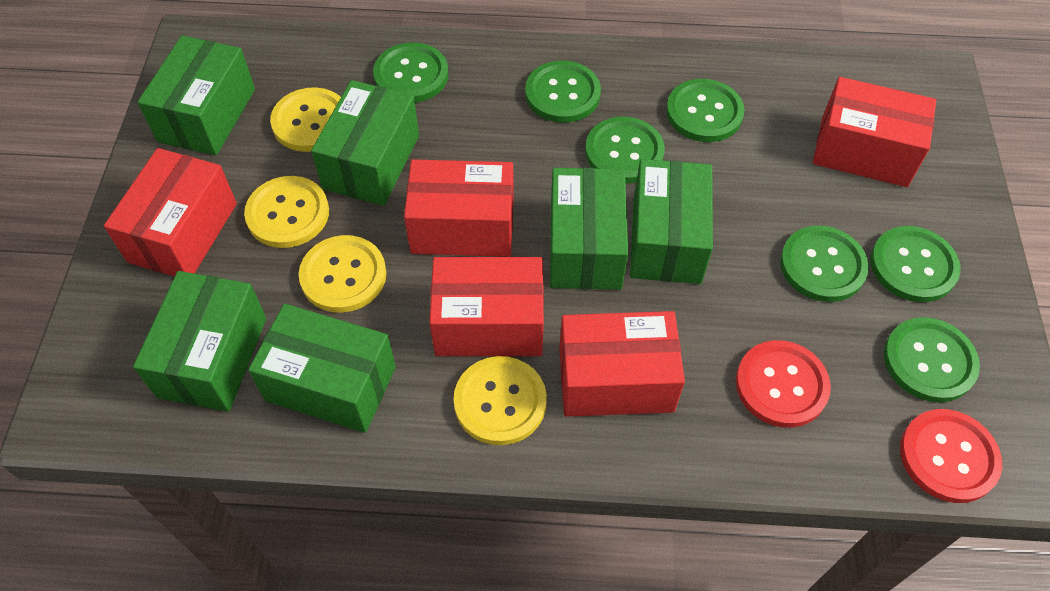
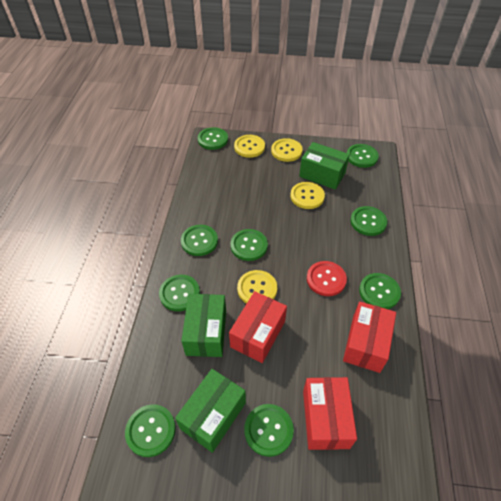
green box: 6 -> 3
green button: 7 -> 9
red box: 5 -> 3
red button: 2 -> 1

